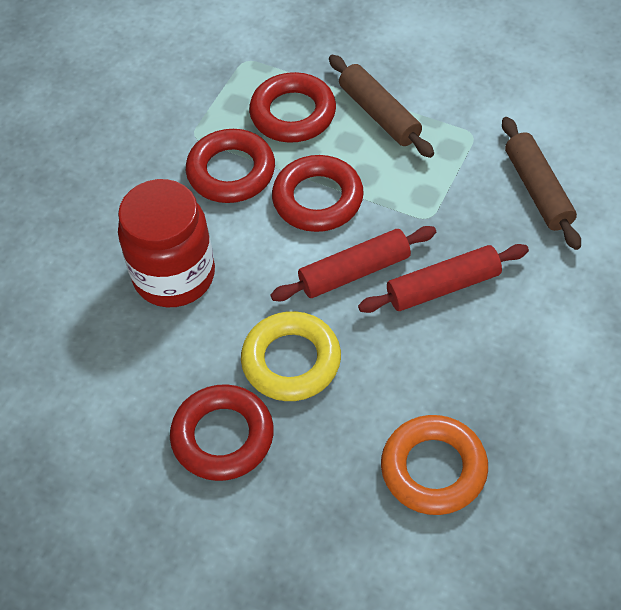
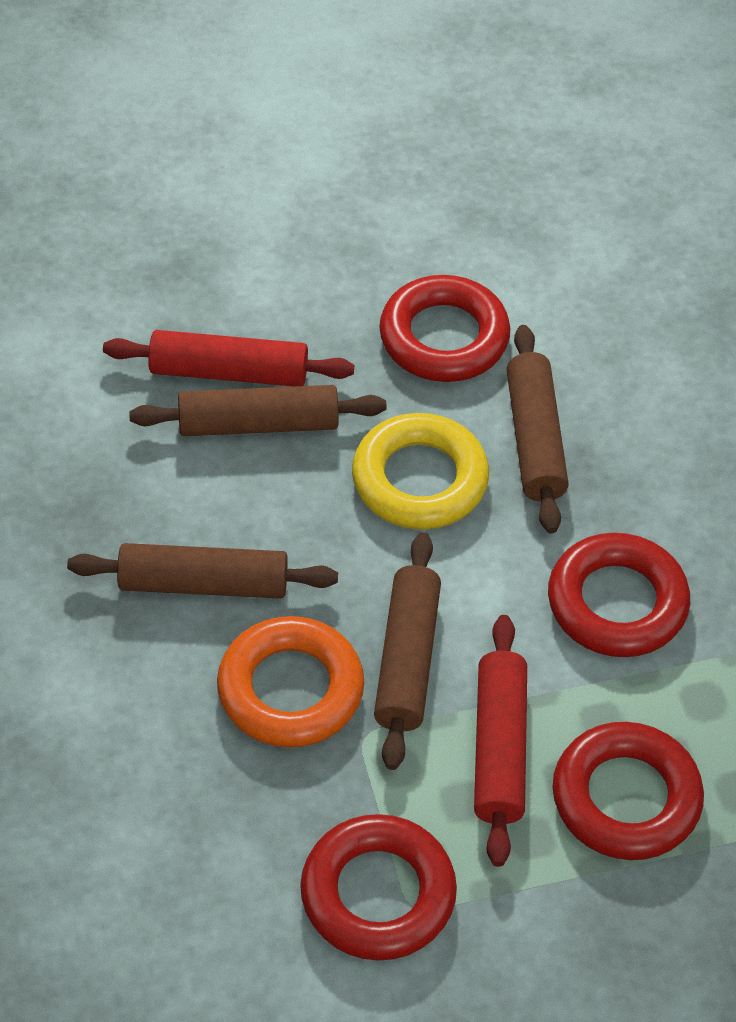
brown rolling pin: 2 -> 4
red jar: 1 -> 0

